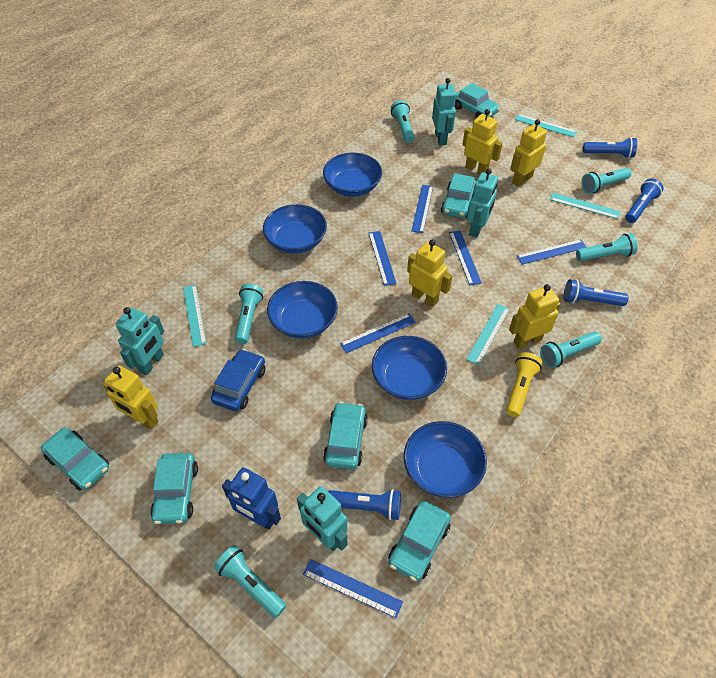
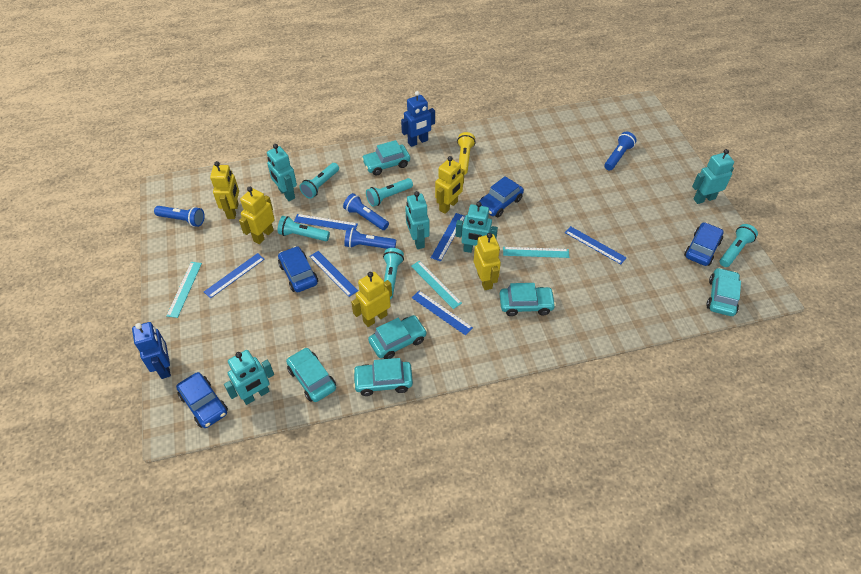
blue bowl: 5 -> 0
blue car: 1 -> 4
blue robot: 1 -> 2
turquoise flashlight: 6 -> 5
turquoise robot: 4 -> 5
turquoise ruler: 4 -> 3

